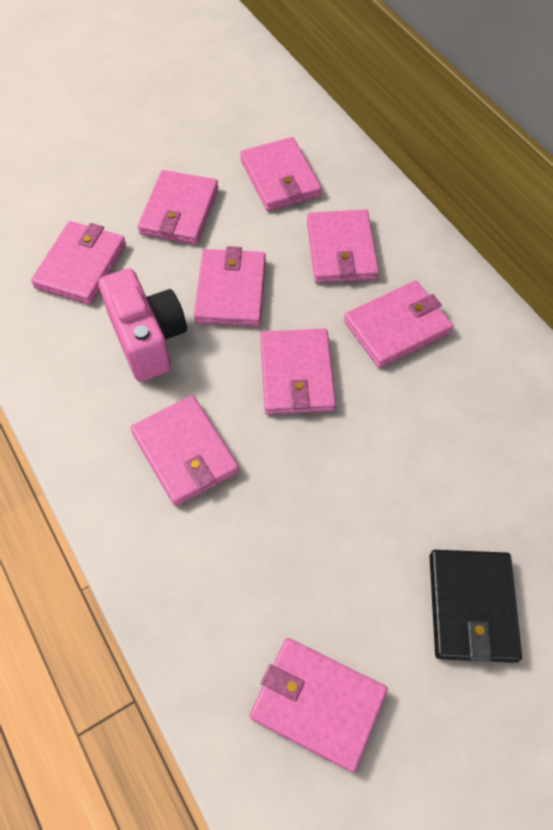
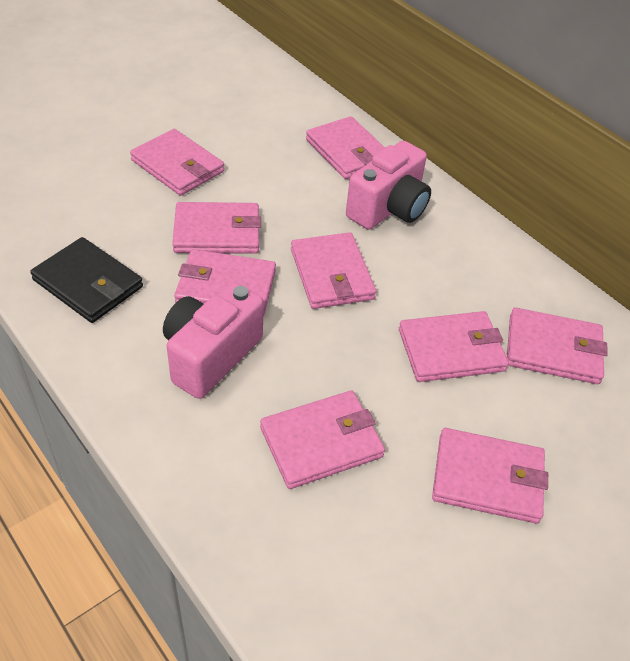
pink camera: 1 -> 2

